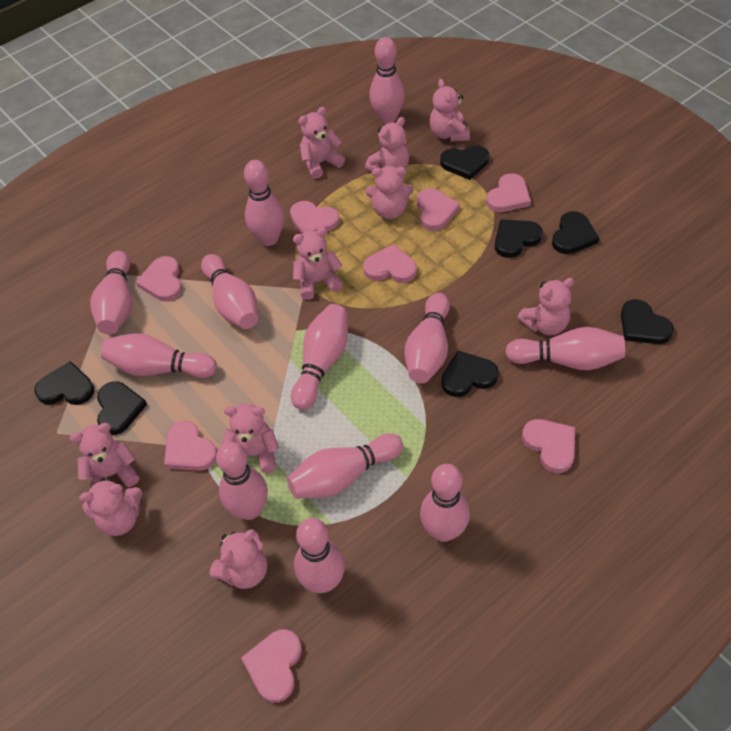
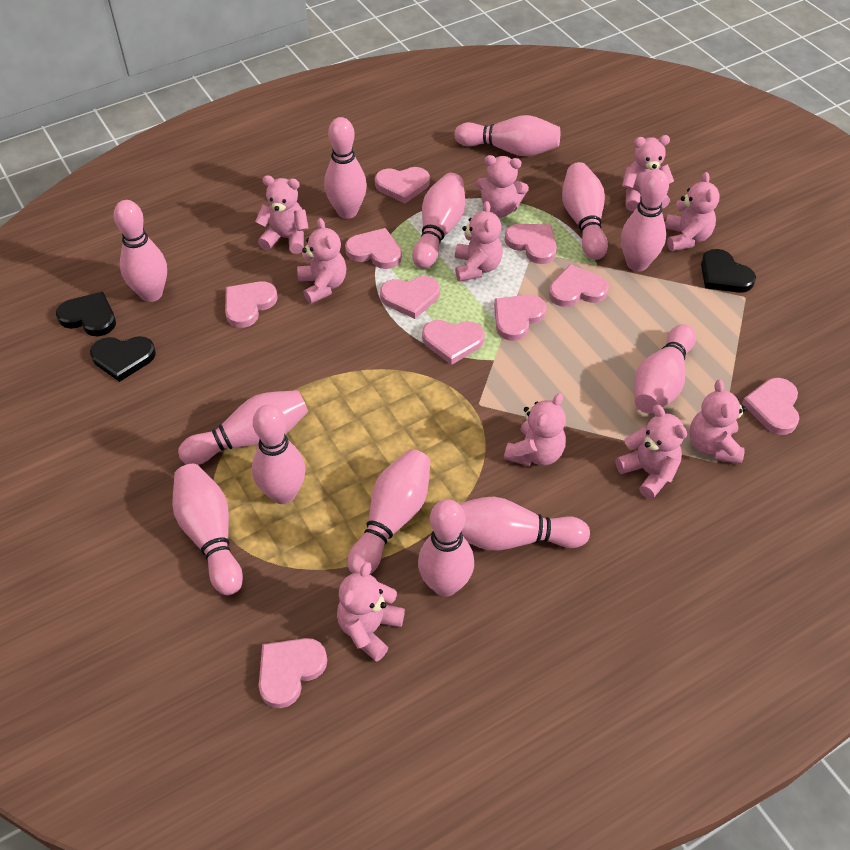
black heart: 7 -> 3
pink bowling pin: 12 -> 13
pink heart: 8 -> 10

